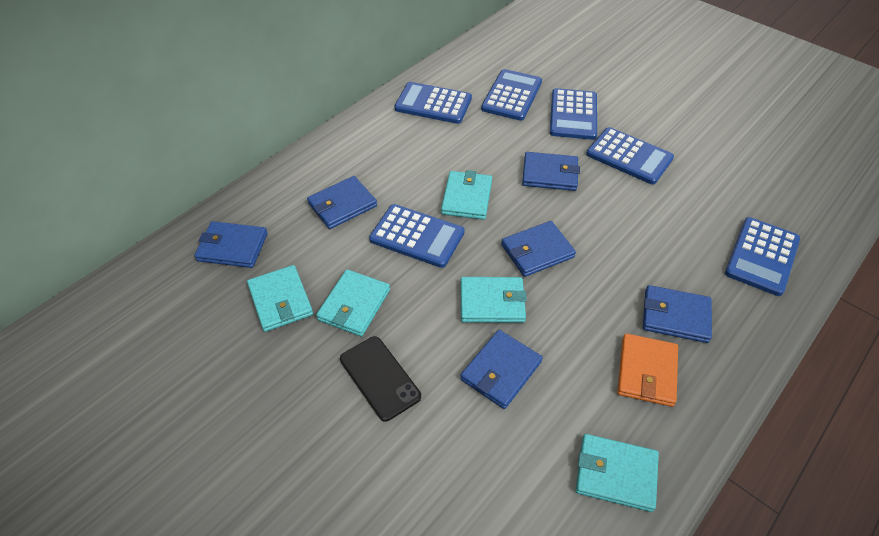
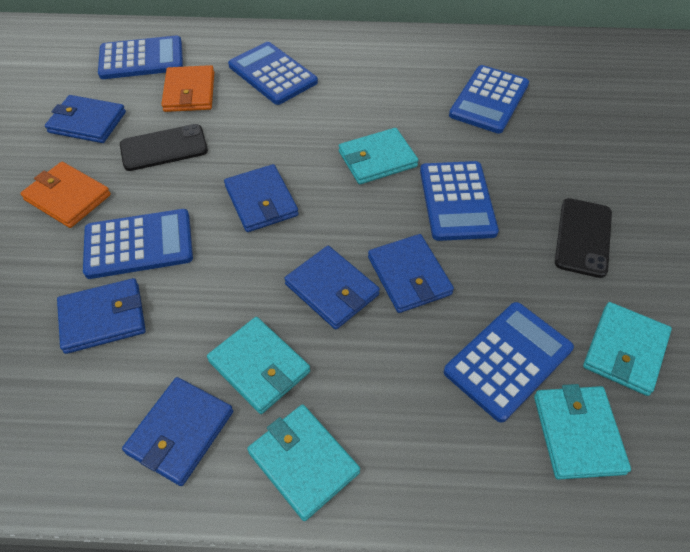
black phone: 1 -> 2
orange wallet: 1 -> 2

